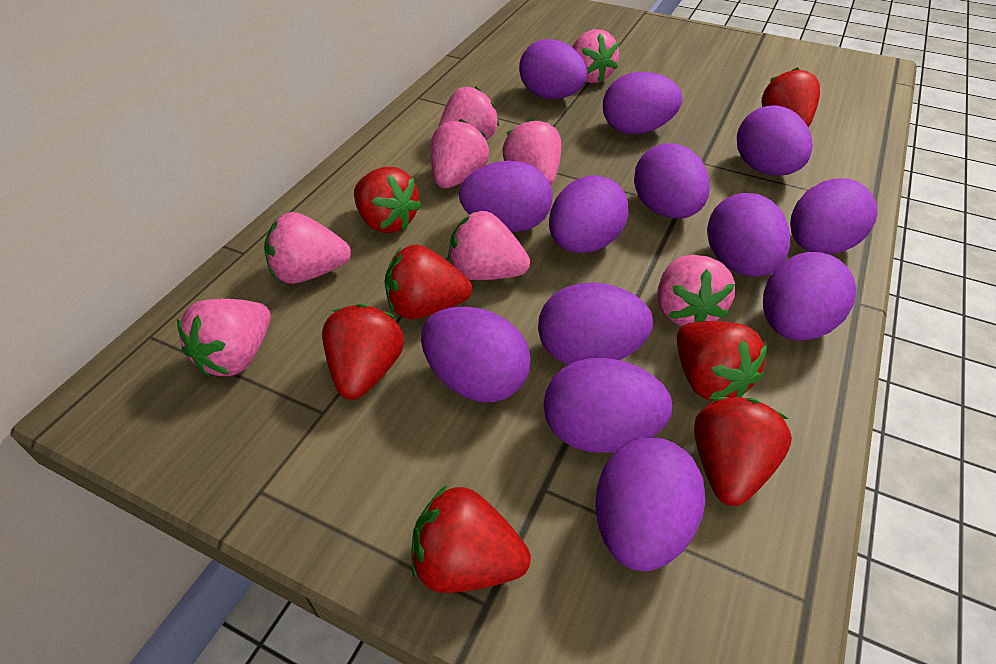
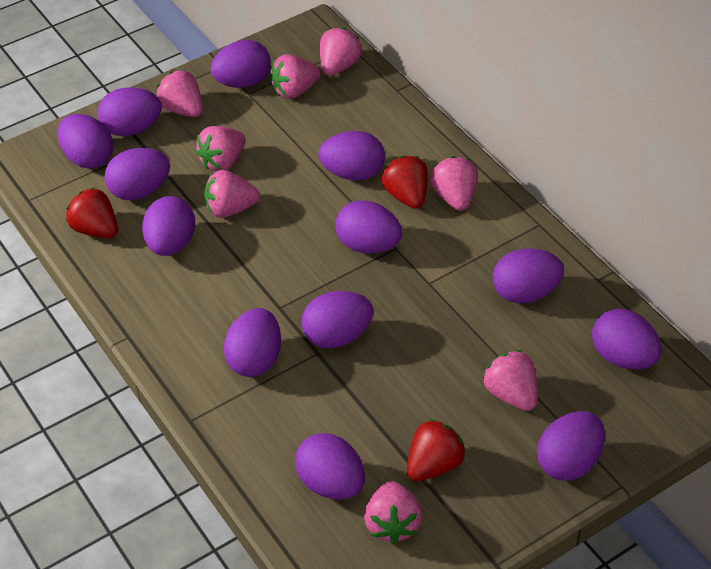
red strawberry: 7 -> 3

